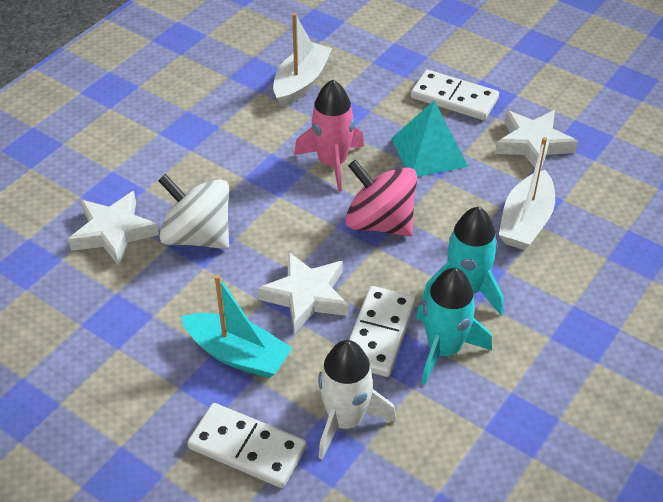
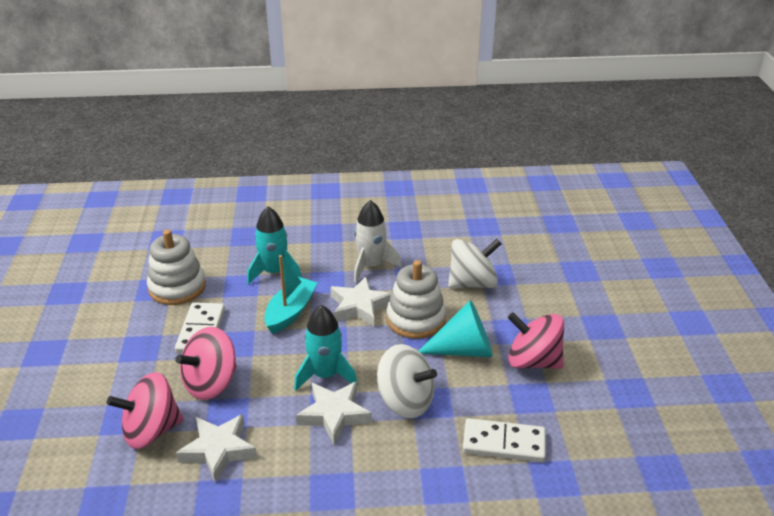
pink rocket: 1 -> 0
pink spinning top: 1 -> 3
turquoise cone: 0 -> 1
turquoise pyramid: 1 -> 0
white boat: 2 -> 0
white domino: 3 -> 2
white spinning top: 1 -> 2
white stacking toy: 0 -> 2

